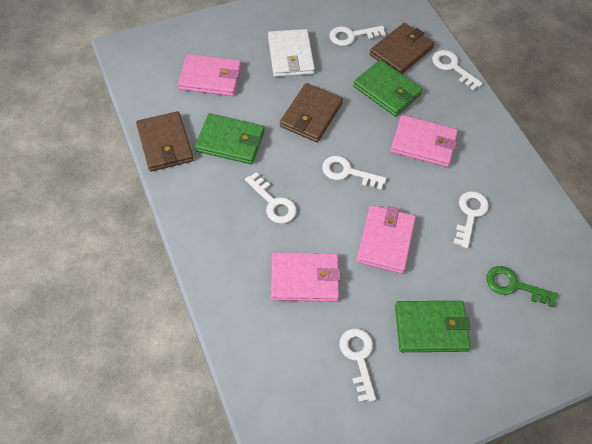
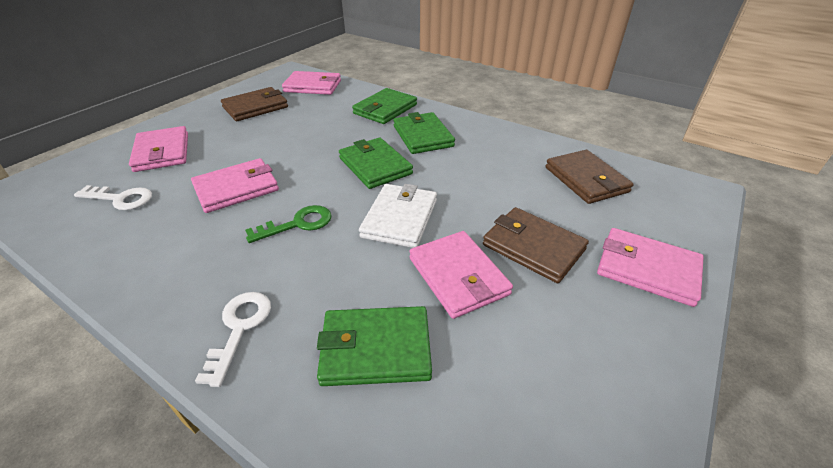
green wallet: 3 -> 4
pink wallet: 4 -> 5
white key: 6 -> 2

